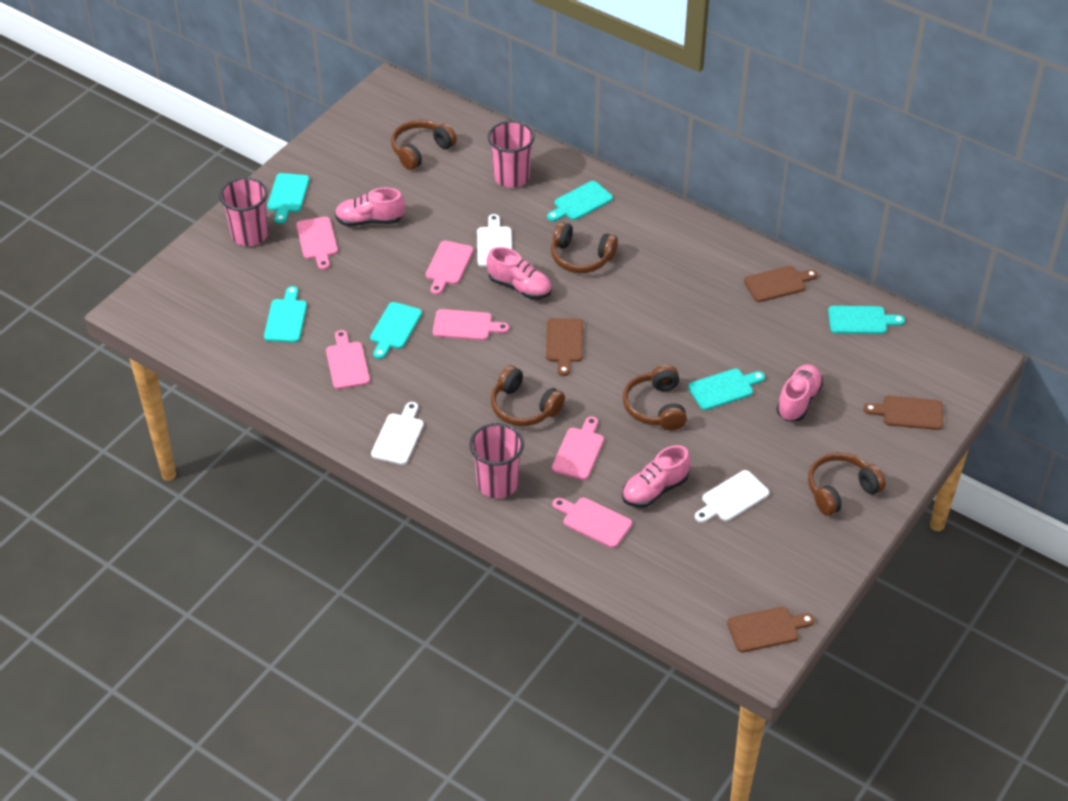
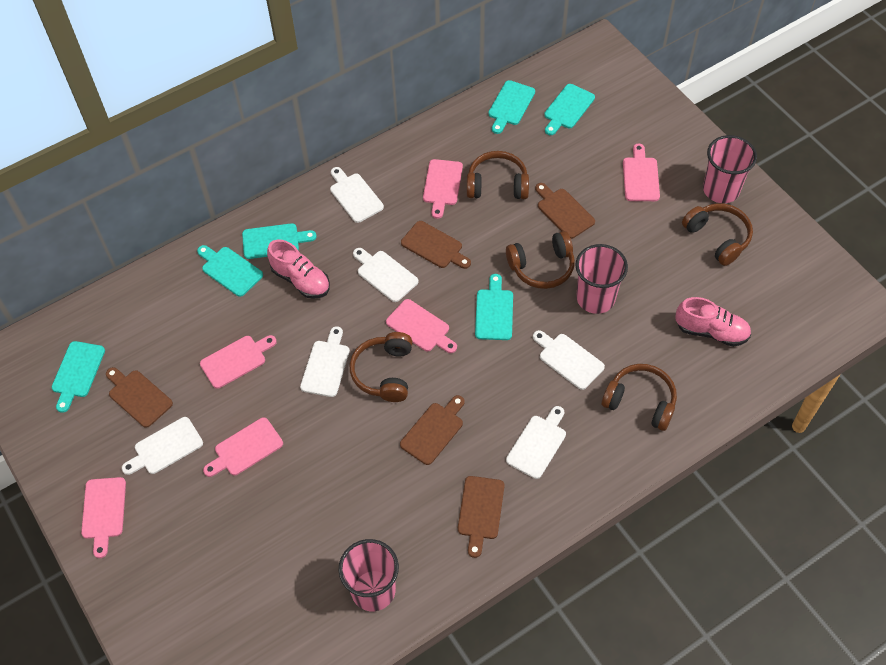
brown cutting board: 4 -> 5
pink shoe: 4 -> 2
white cutting board: 3 -> 6

